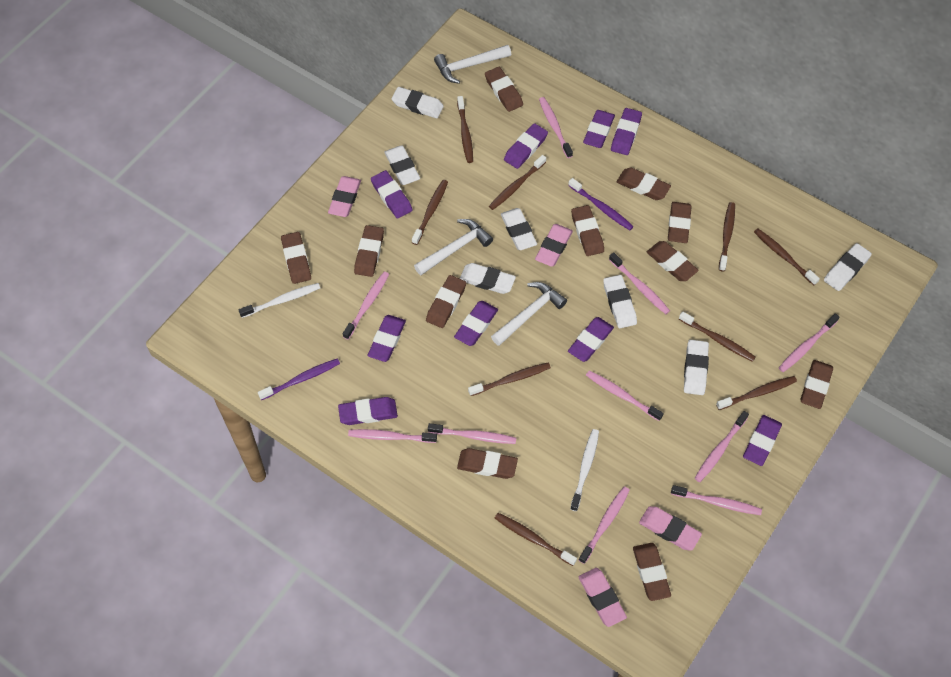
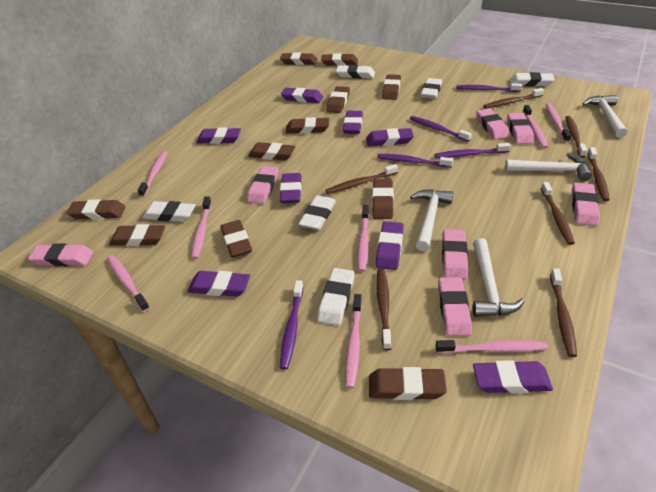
brown toothbrush: 9 -> 7
pink eraser: 4 -> 7
pink toothbrush: 10 -> 8
purple eraser: 9 -> 8
purple toothbrush: 2 -> 5
white eraser: 7 -> 6
white hammer: 3 -> 4
white toothbrush: 2 -> 0

